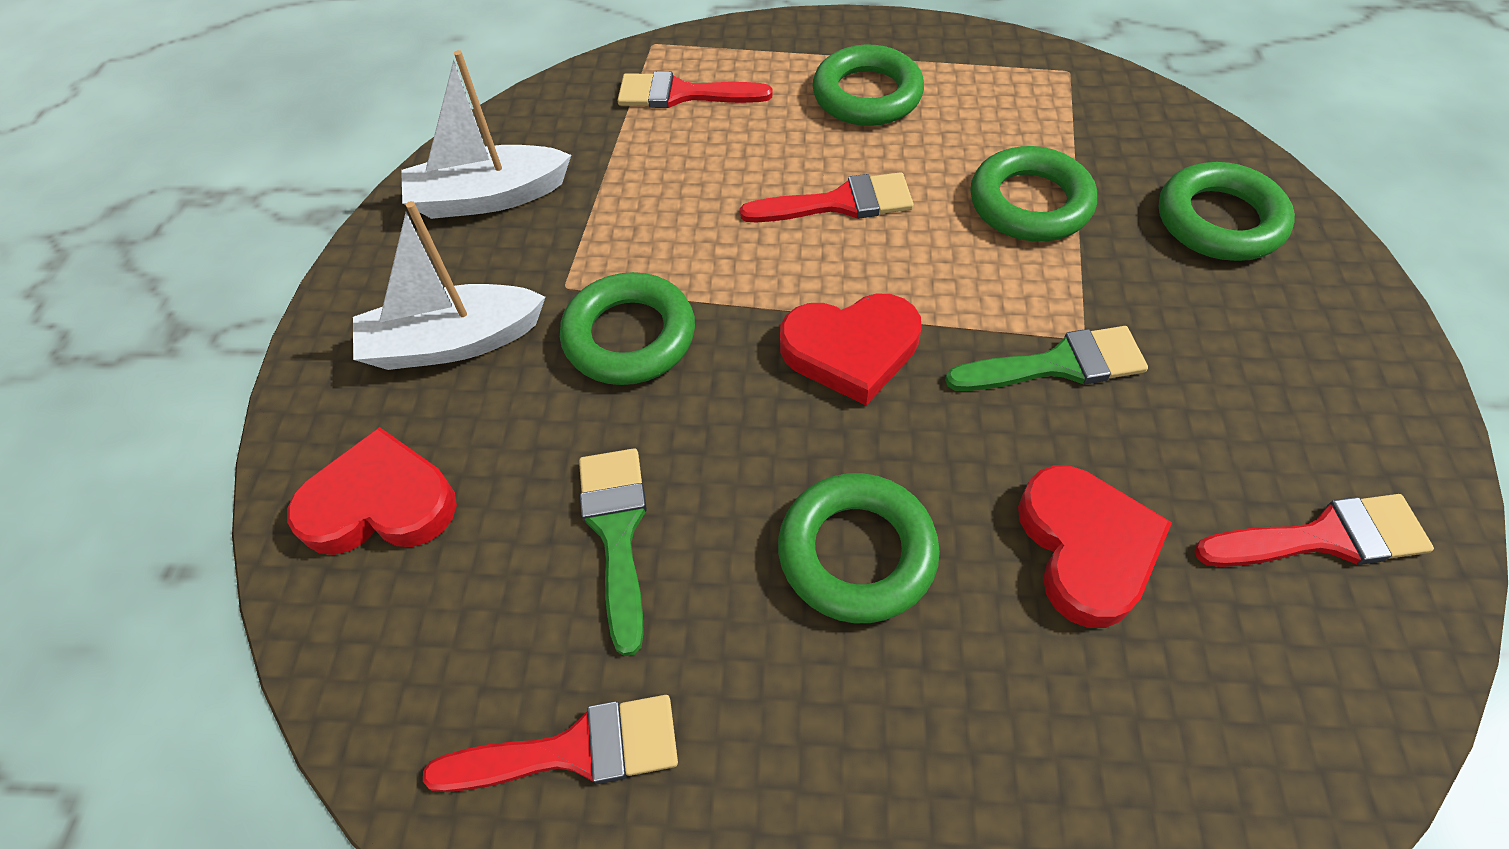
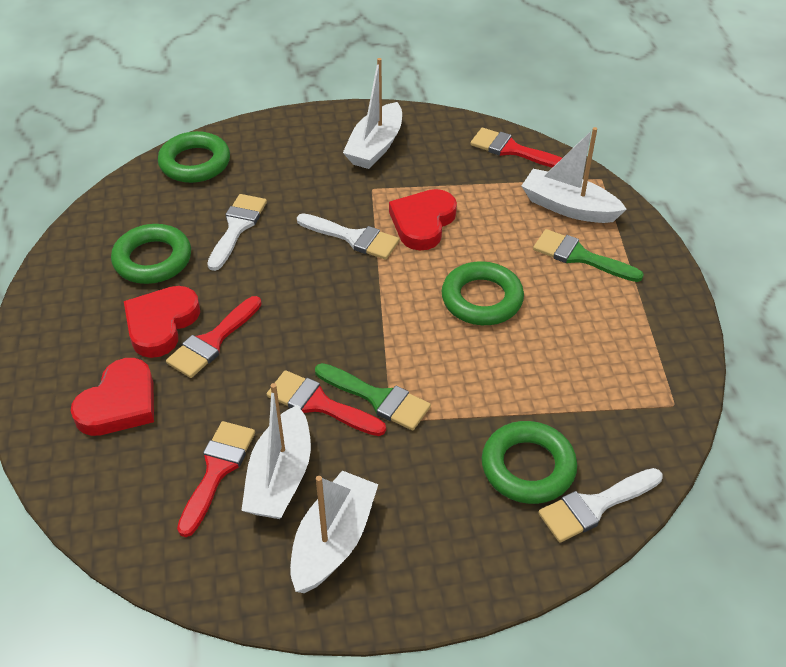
green ring: 5 -> 4
white boat: 2 -> 4
white brush: 0 -> 3

